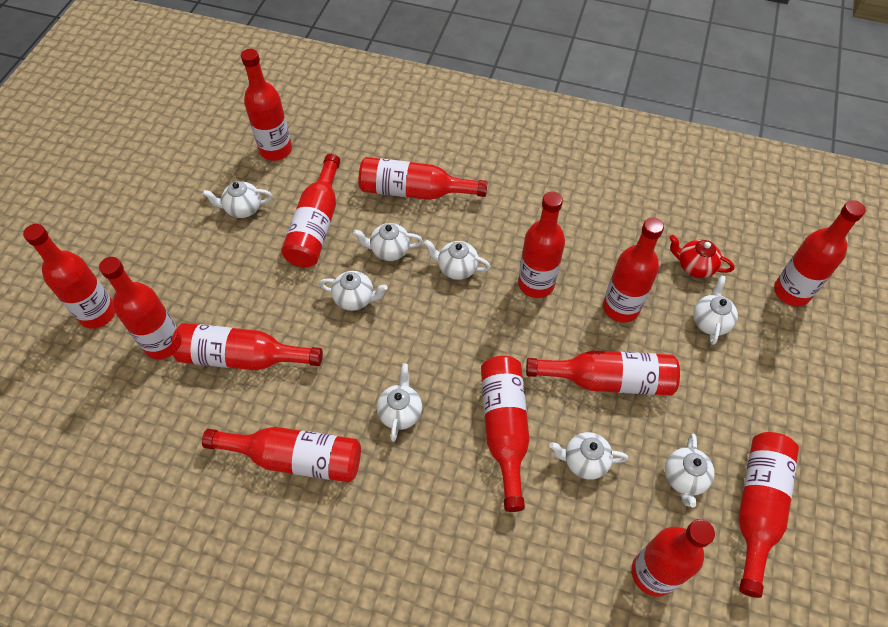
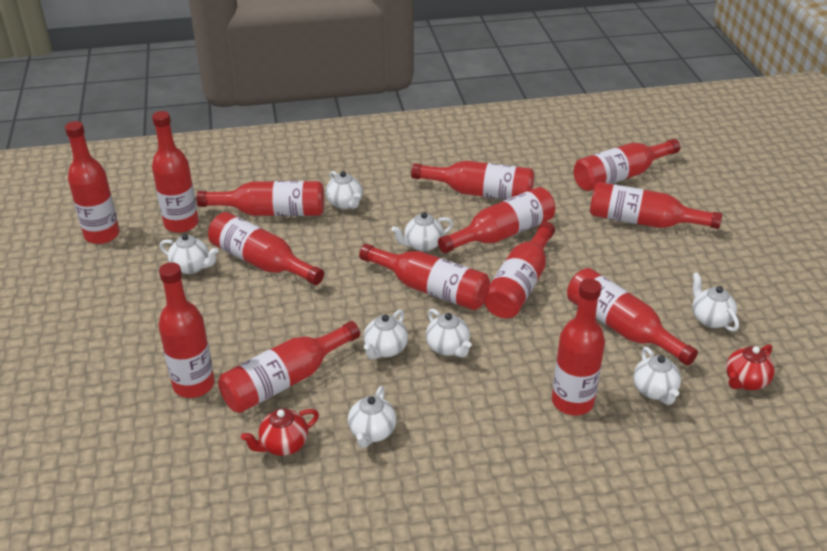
red teapot: 1 -> 2

